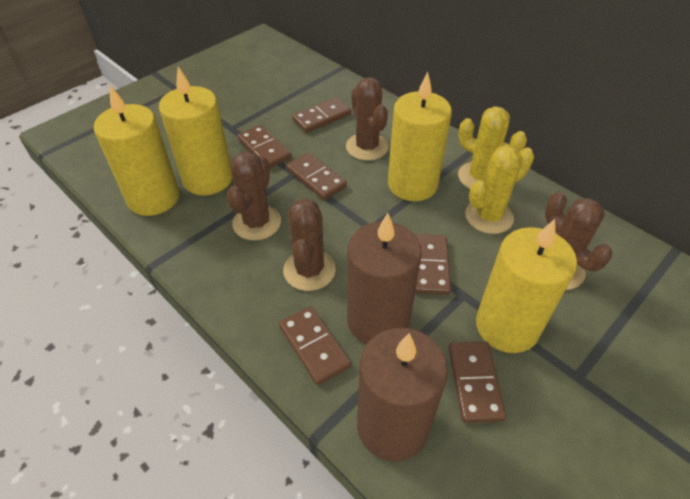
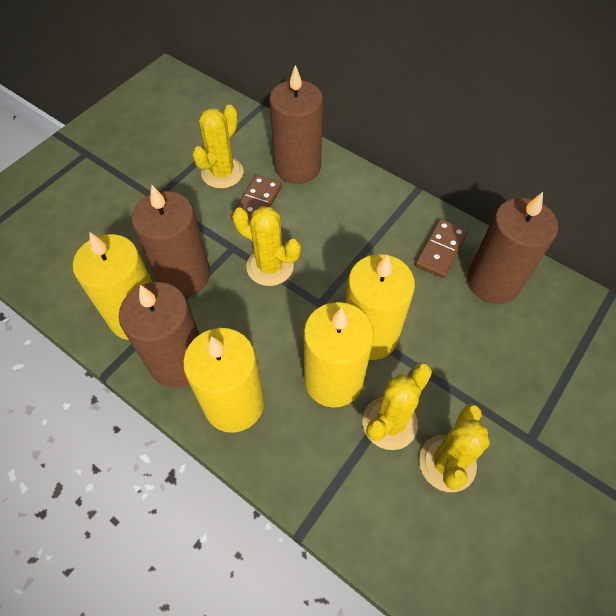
brown cactus: 4 -> 0
brown candle: 2 -> 4
brown domino: 6 -> 2
yellow cactus: 2 -> 4

